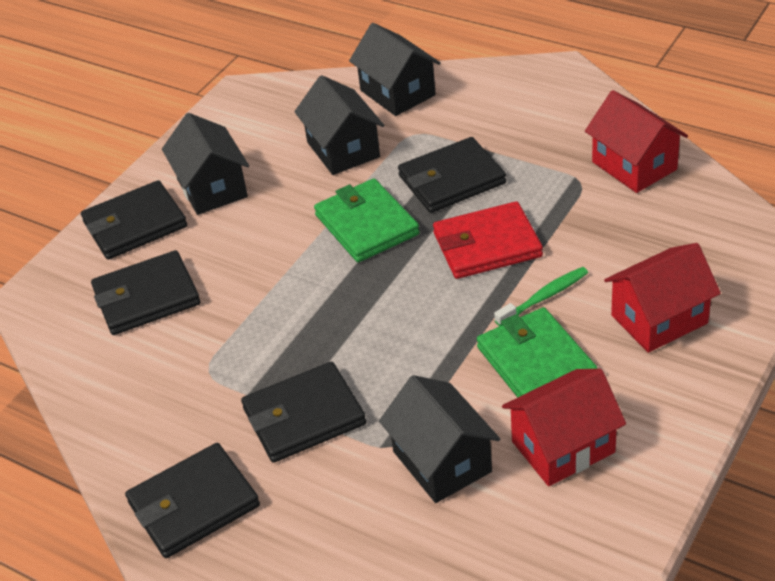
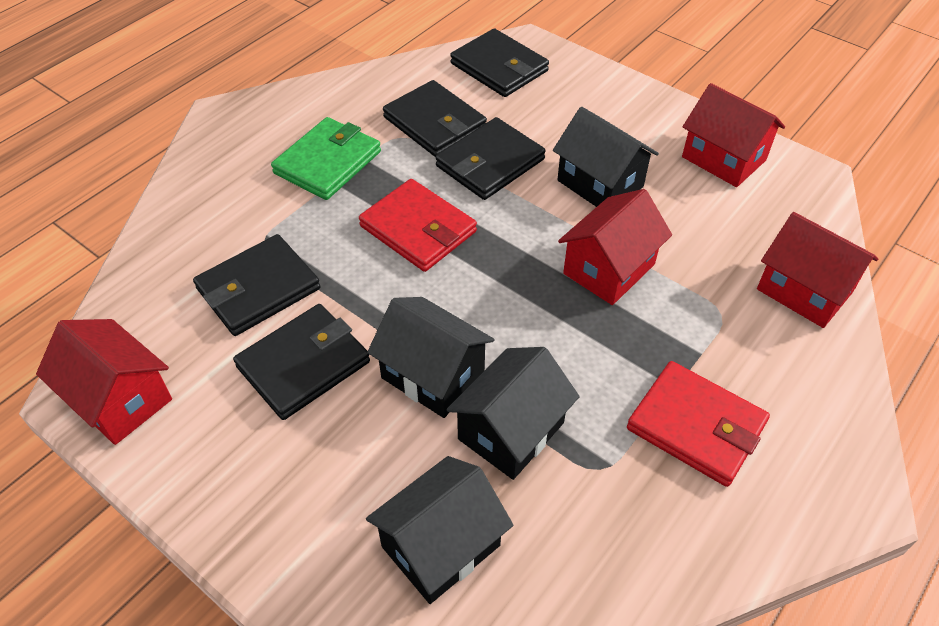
green toothbrush: 1 -> 0
green wallet: 2 -> 1
red house: 3 -> 4
red wallet: 1 -> 2

